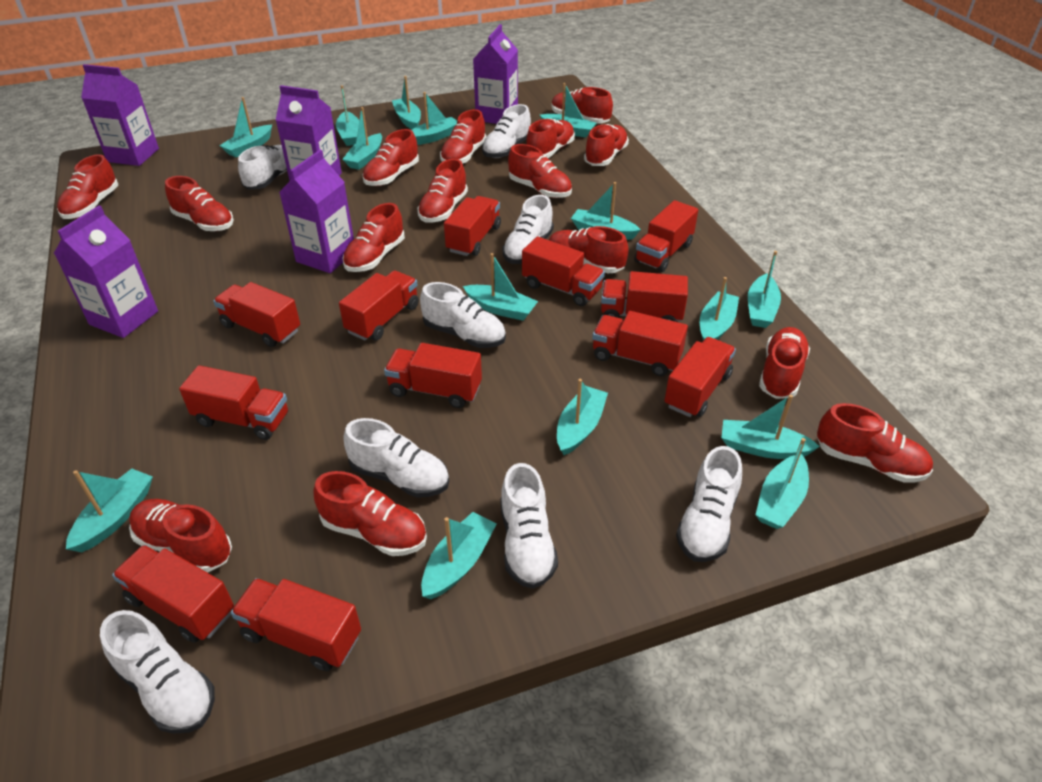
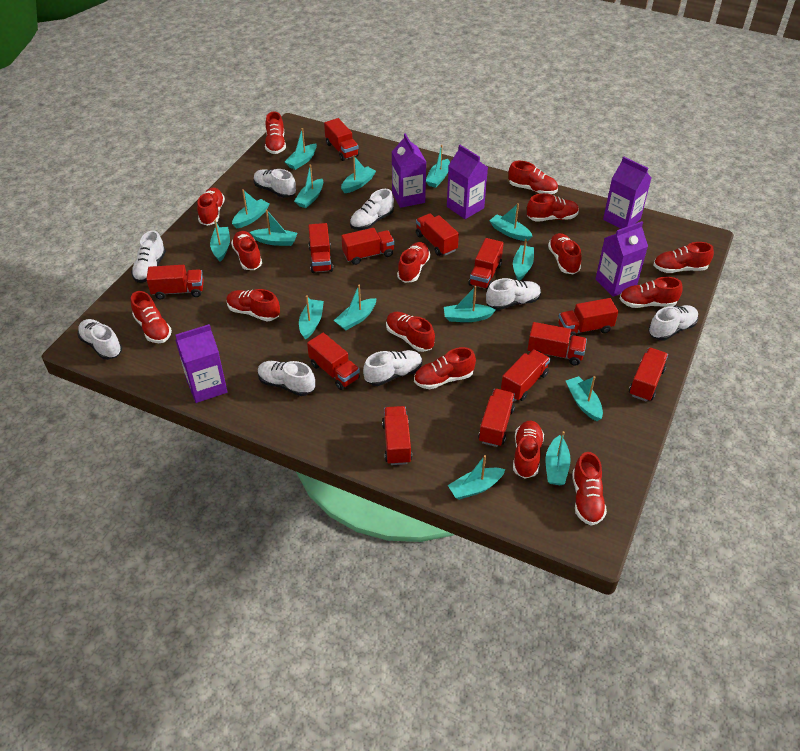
red truck: 12 -> 13

